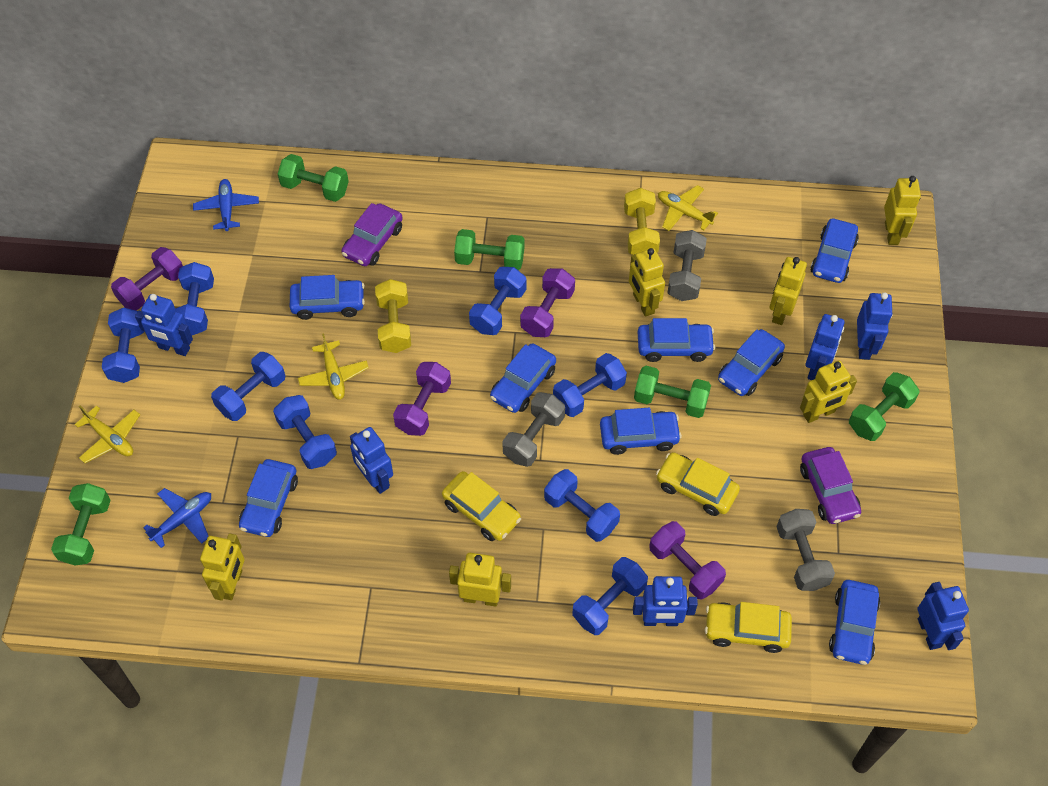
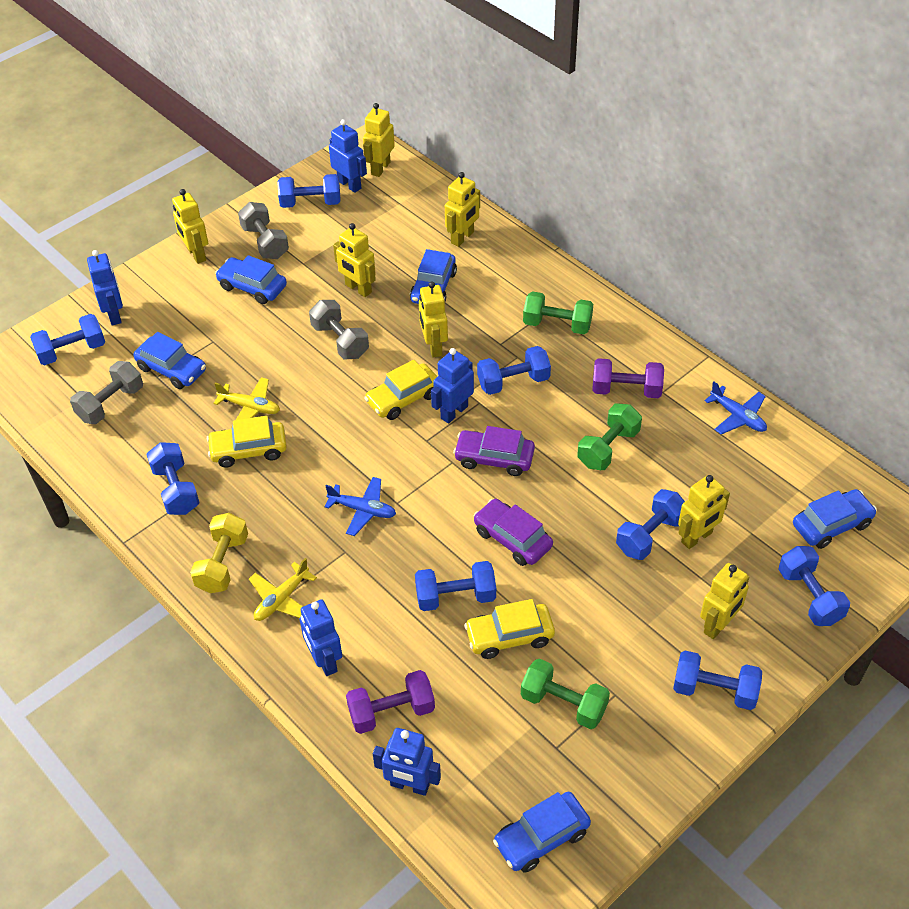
blue car: 8 -> 5
blue robot: 6 -> 5
green dumbbell: 5 -> 3
purple dumbbell: 4 -> 2
yellow dumbbell: 2 -> 1
yellow plane: 3 -> 2
yellow robot: 6 -> 7

